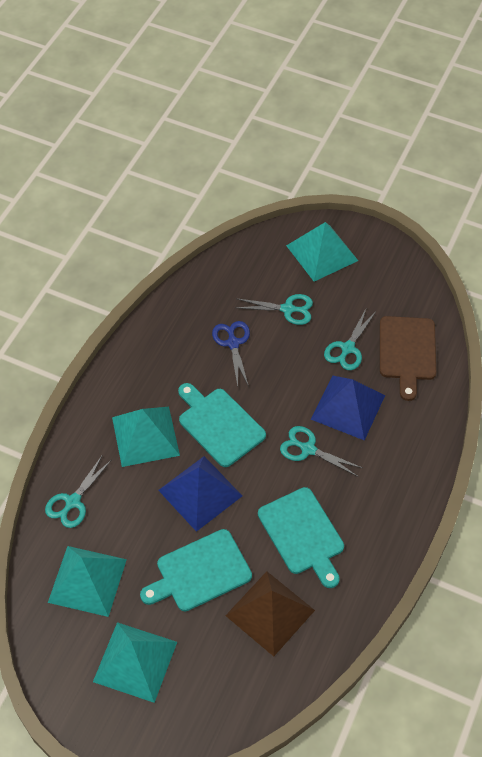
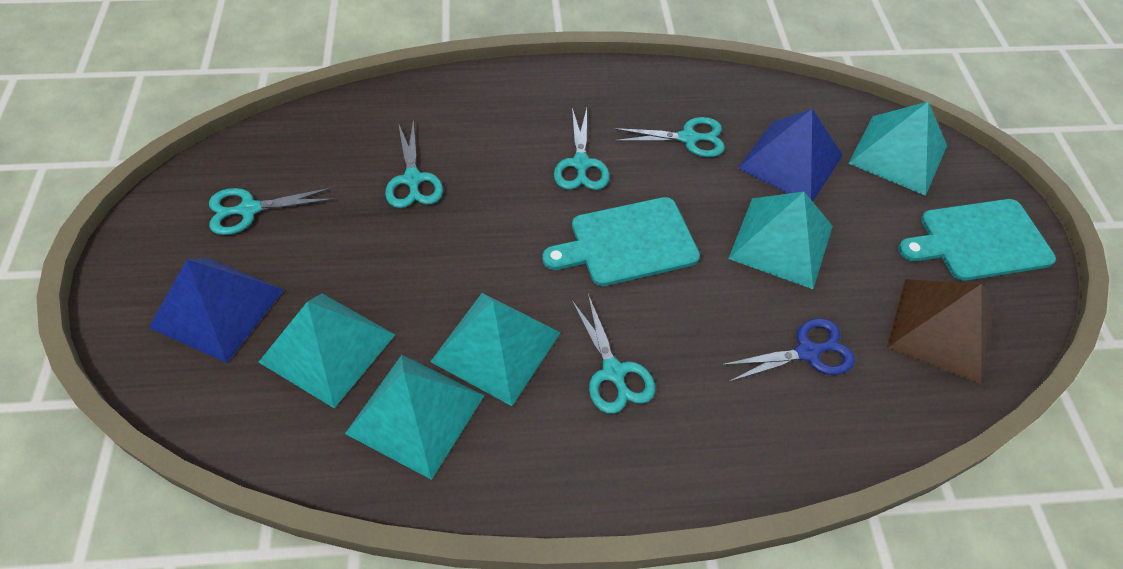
brown cutting board: 1 -> 0
turquoise cutting board: 3 -> 2
turquoise pyramid: 4 -> 5
turquoise scissors: 4 -> 5

